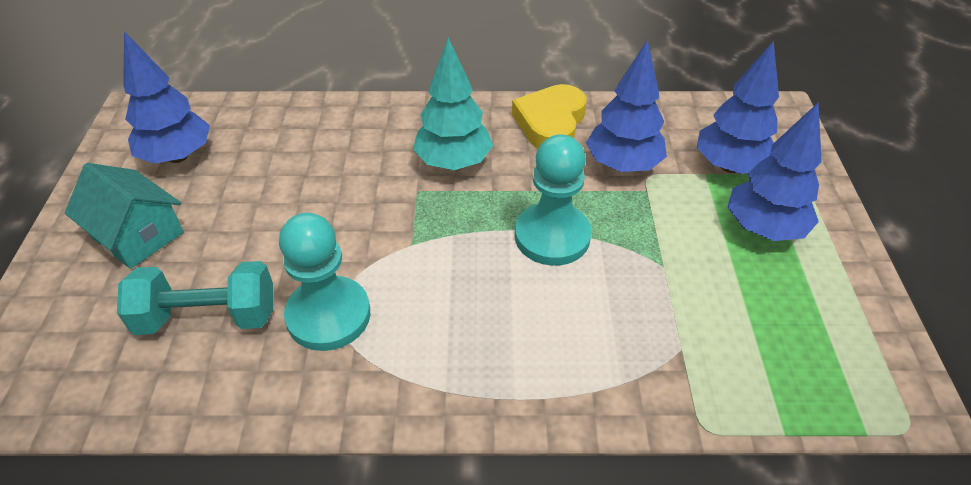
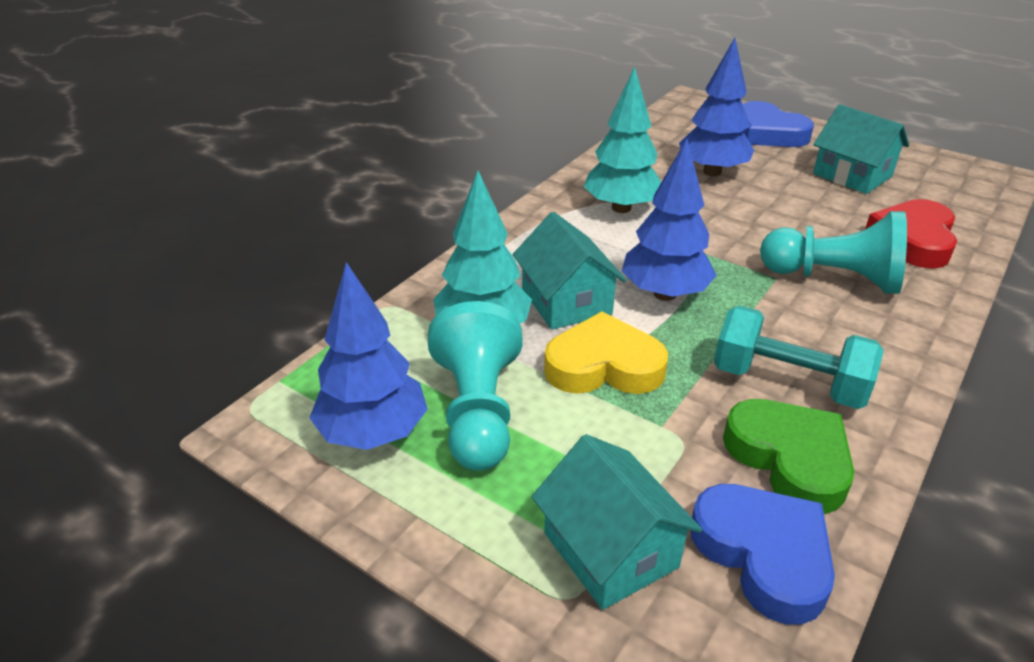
blue heart: 0 -> 2
blue tree: 4 -> 3
green heart: 0 -> 1
red heart: 0 -> 1
turquoise house: 1 -> 3
turquoise tree: 1 -> 2

